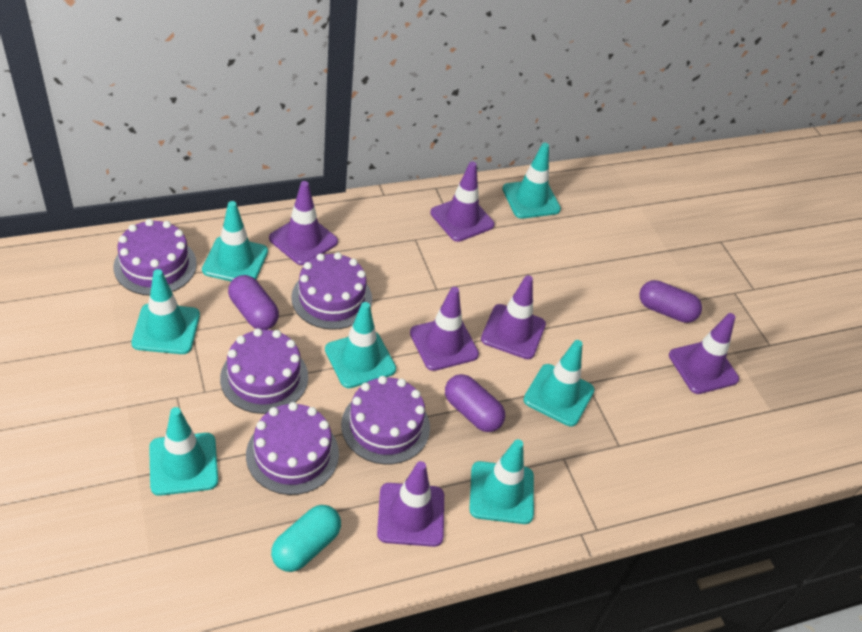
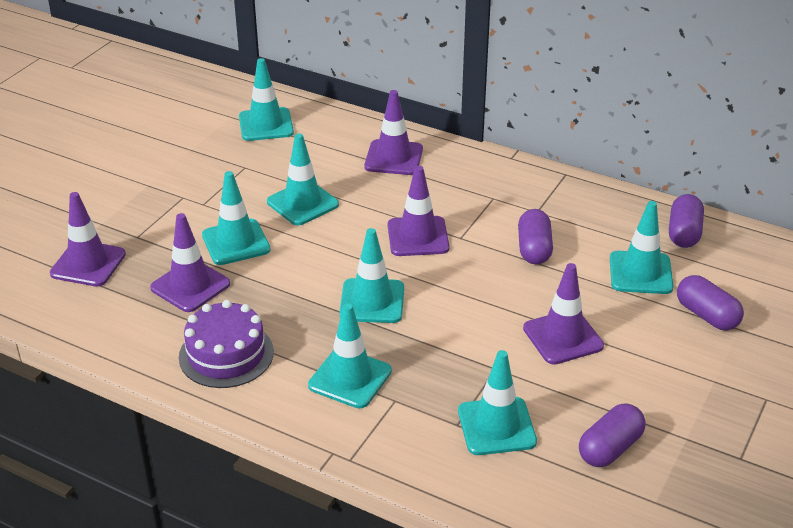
purple cake: 5 -> 1
purple capsule: 3 -> 4
purple traffic cone: 6 -> 5
turquoise capsule: 1 -> 0

